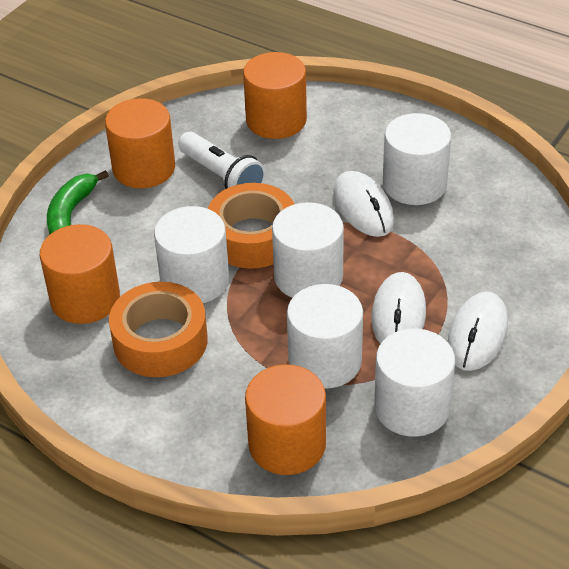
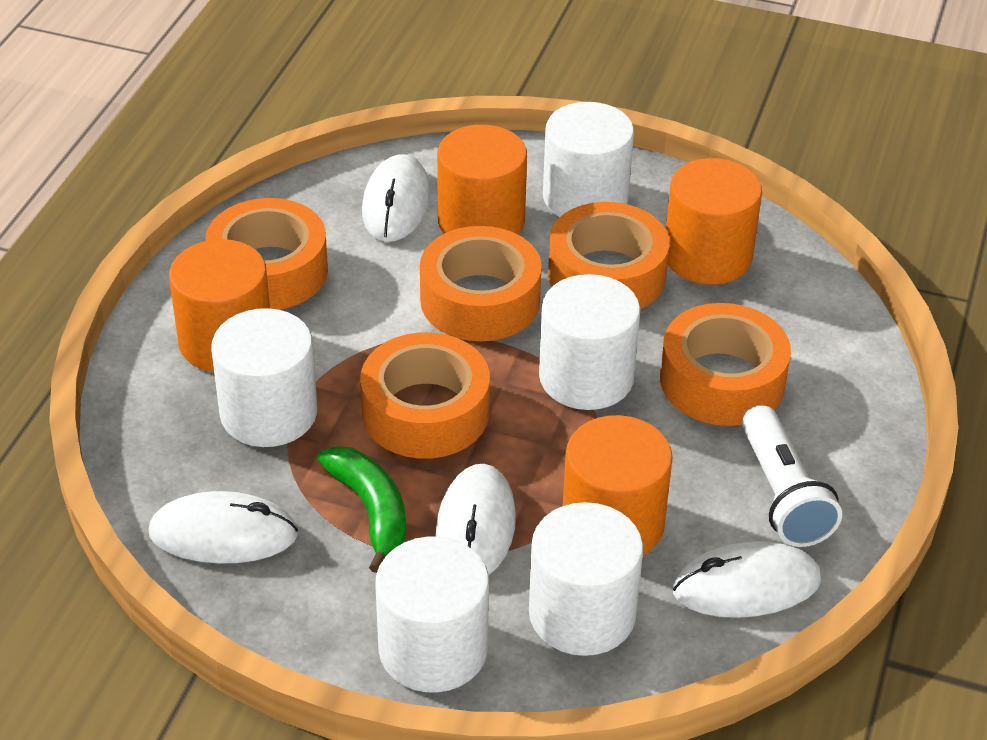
orange tape: 2 -> 5
white mouse: 3 -> 4

